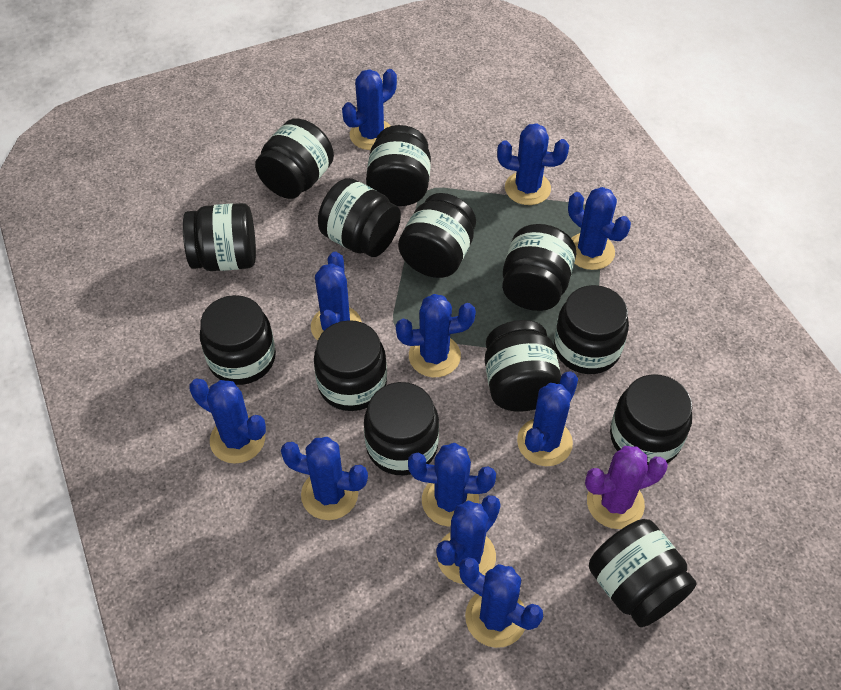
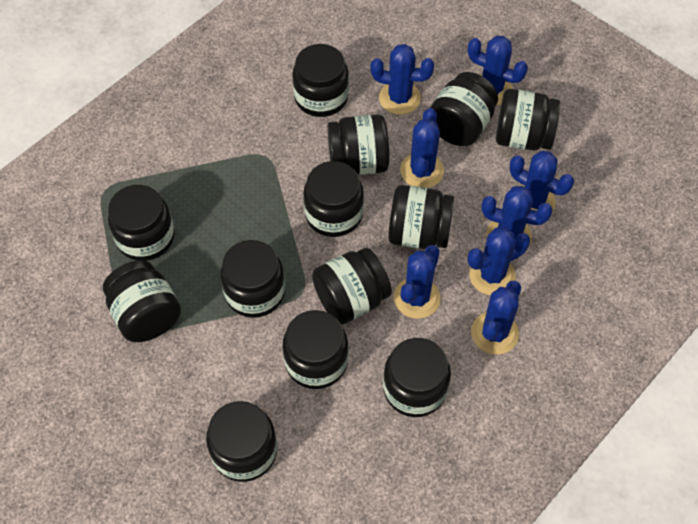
blue cactus: 11 -> 8
purple cactus: 1 -> 0

